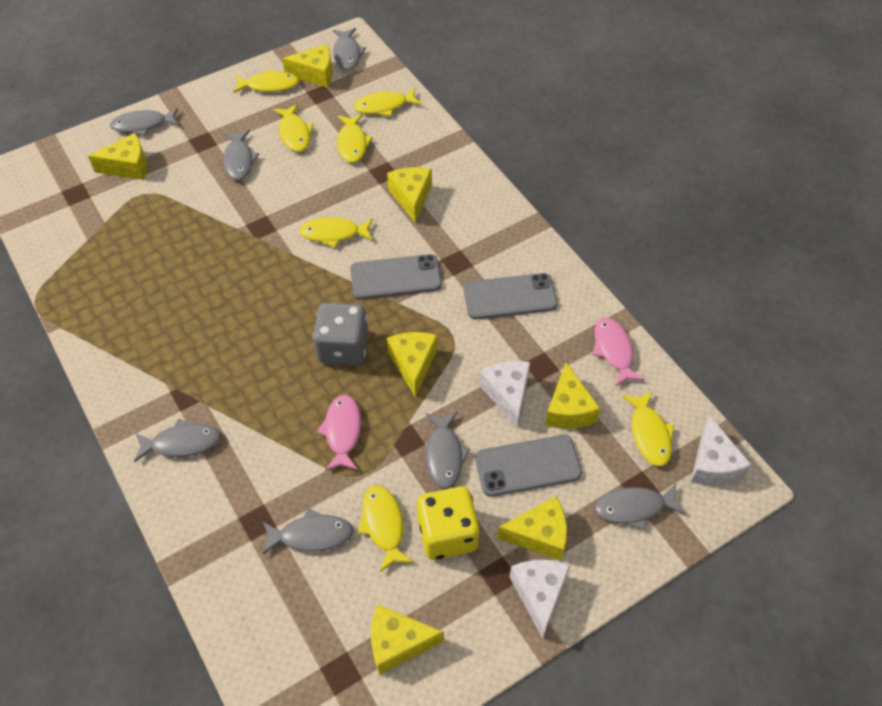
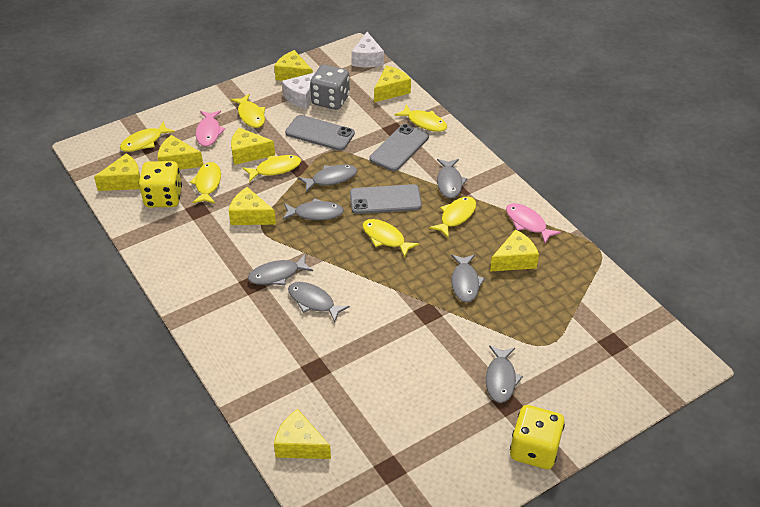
white cheese: 3 -> 2
yellow cheese: 7 -> 8
yellow dice: 1 -> 2

